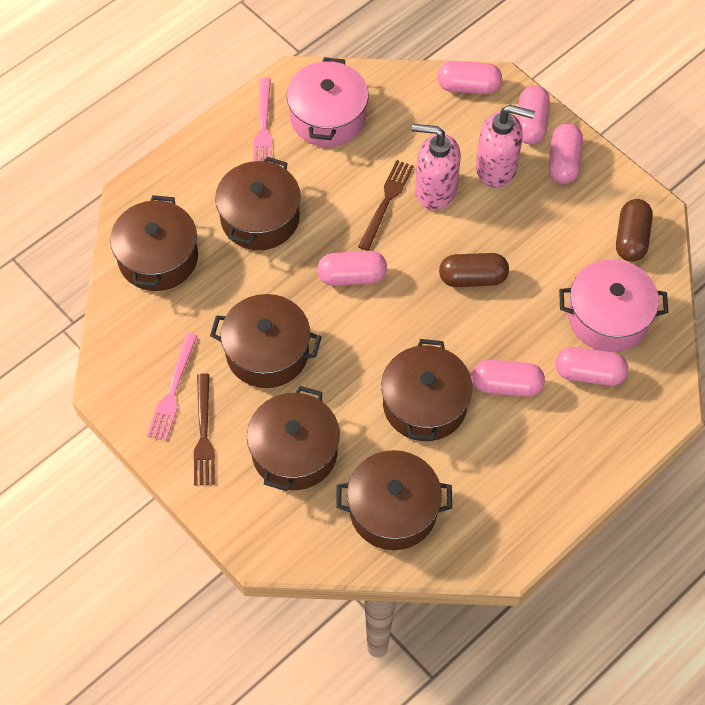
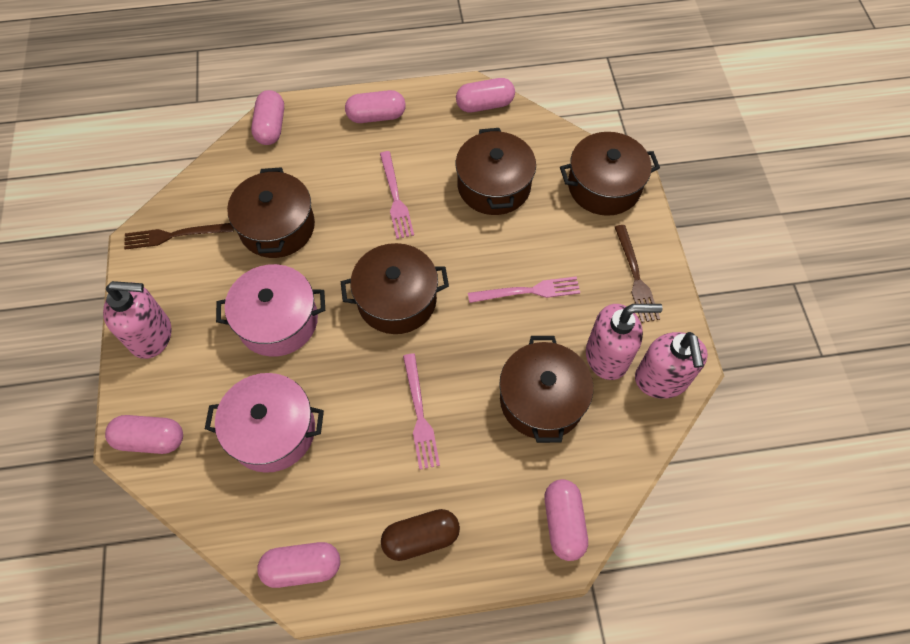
brown capsule: 2 -> 1
brown pot: 6 -> 5
pink fork: 2 -> 3
pink soap dispenser: 2 -> 3

